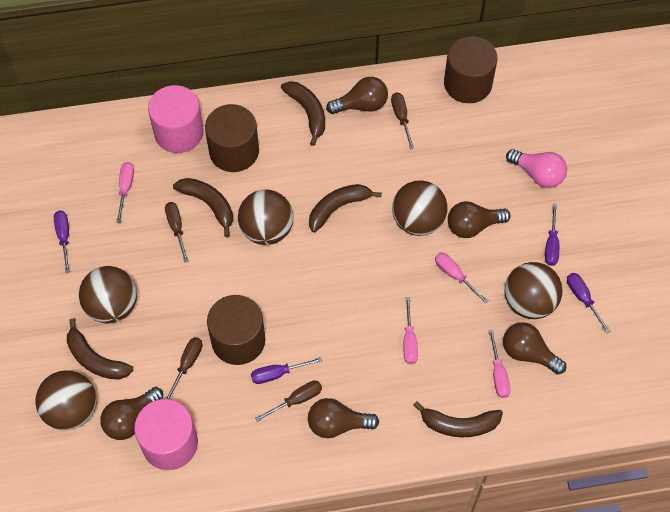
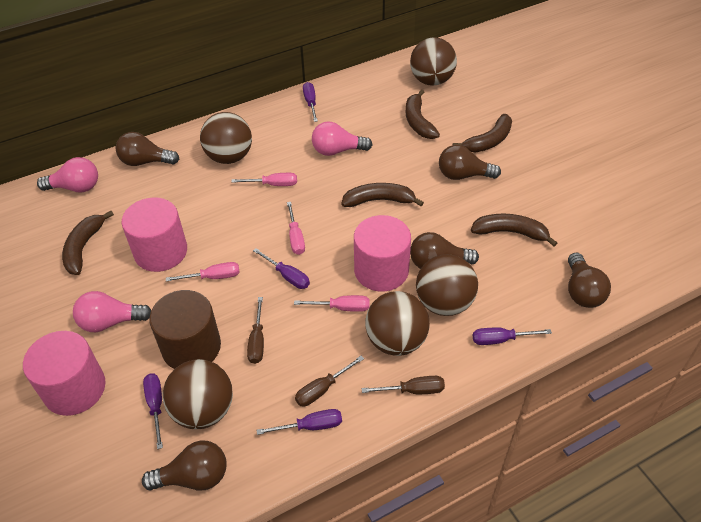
brown cylinder: 3 -> 1
brown screwdriver: 4 -> 3
pink cylinder: 2 -> 3
pink light bulb: 1 -> 3
purple screwdriver: 4 -> 5

